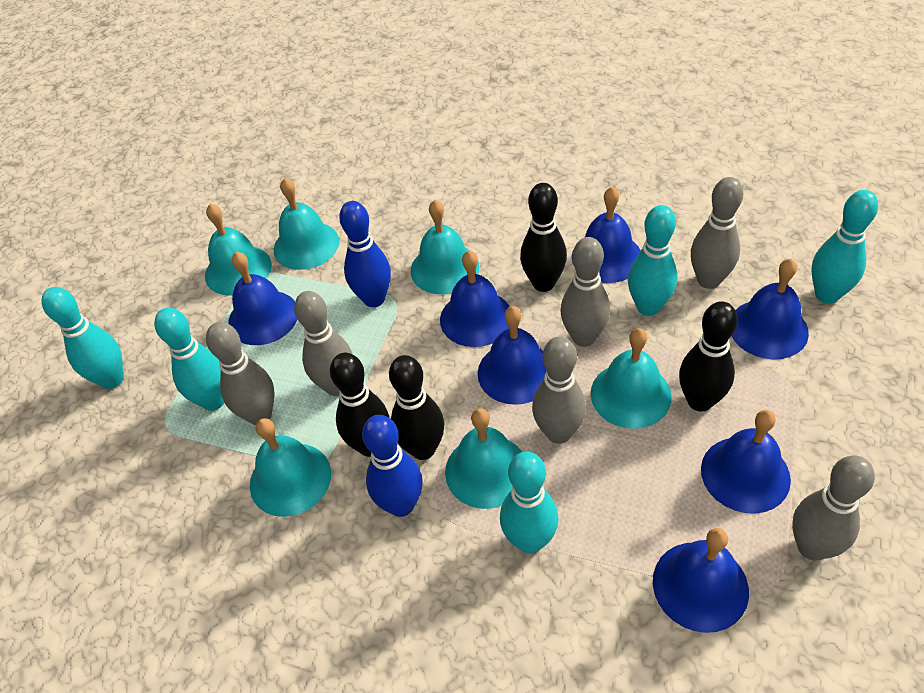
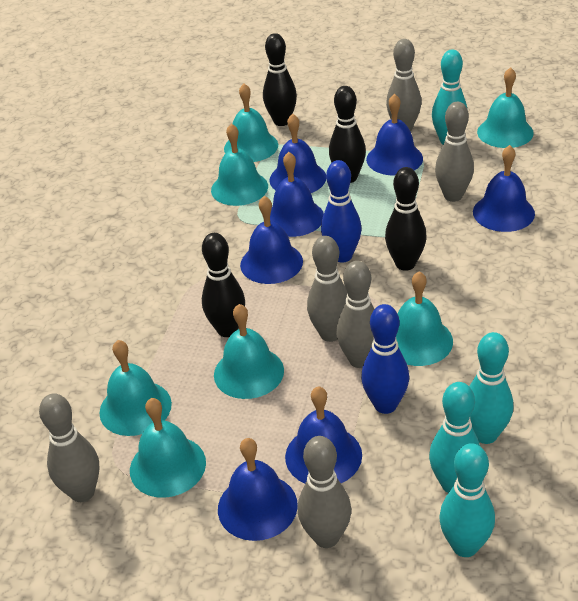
turquoise bell: 6 -> 7
turquoise bowling pin: 5 -> 4

